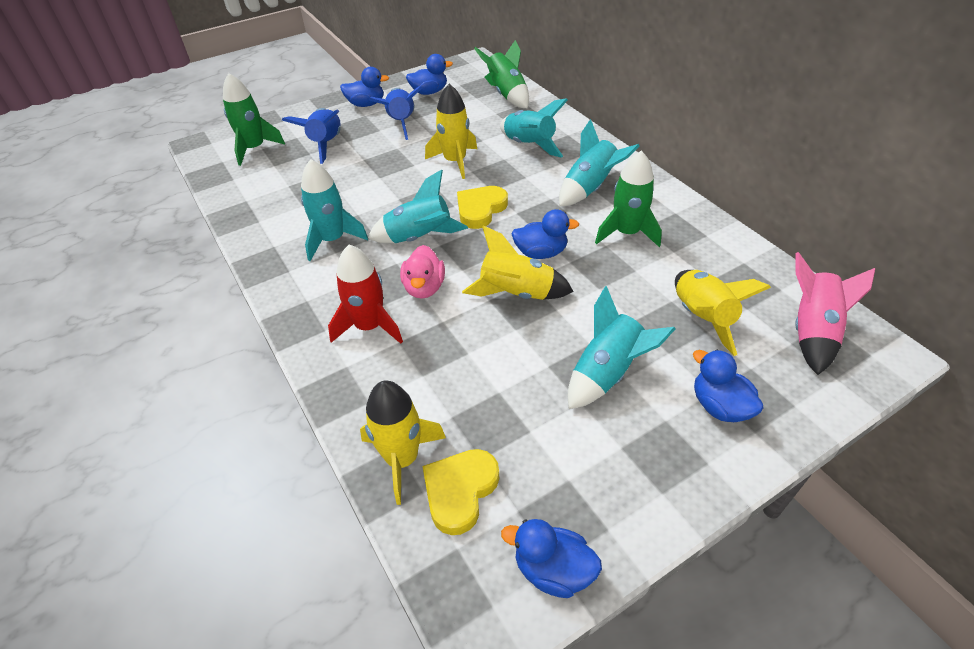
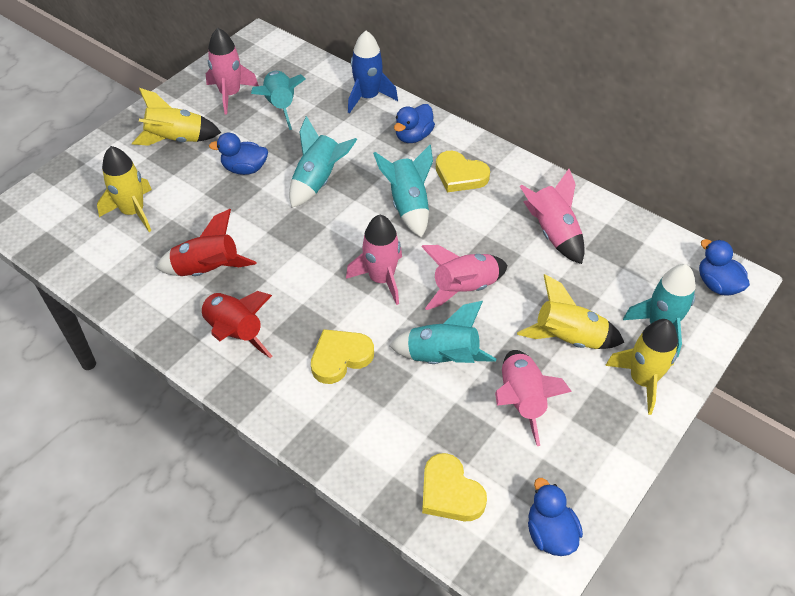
blue duck: 5 -> 4
blue rocket: 2 -> 1
green rocket: 3 -> 0
pink duck: 1 -> 0
pink rocket: 1 -> 5
red rocket: 1 -> 2
yellow heart: 2 -> 3

